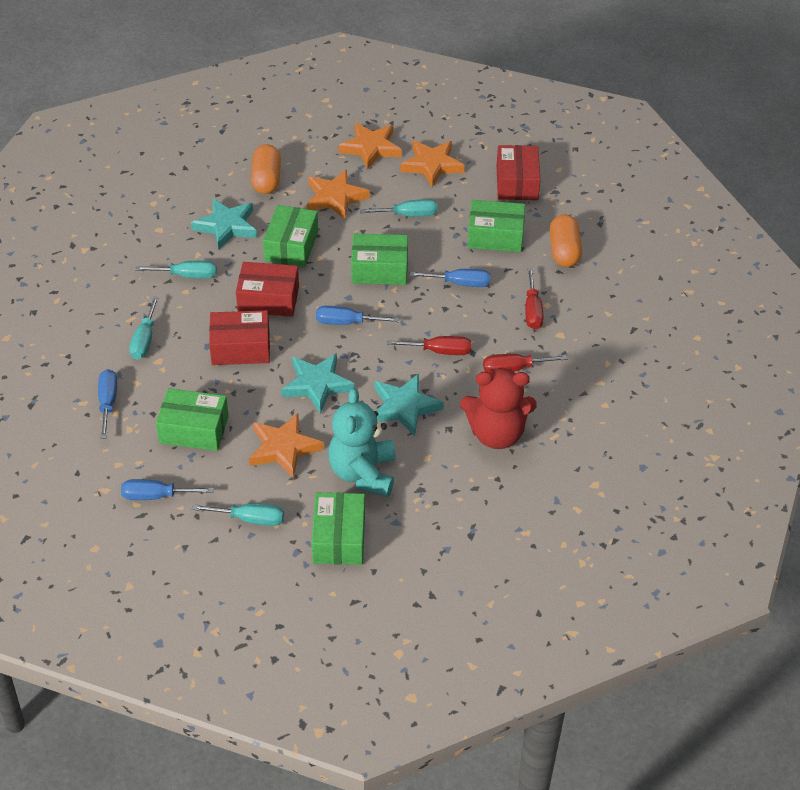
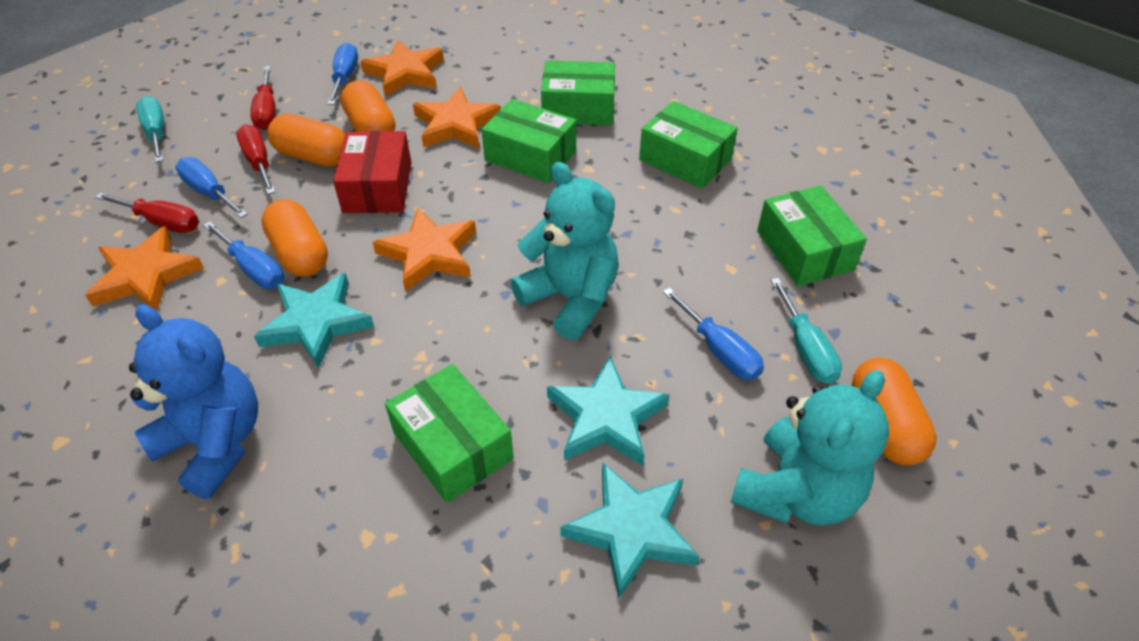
blue teddy bear: 0 -> 1
orange capsule: 2 -> 4
red box: 3 -> 1
red teddy bear: 1 -> 0
turquoise screwdriver: 4 -> 2
turquoise teddy bear: 1 -> 2

